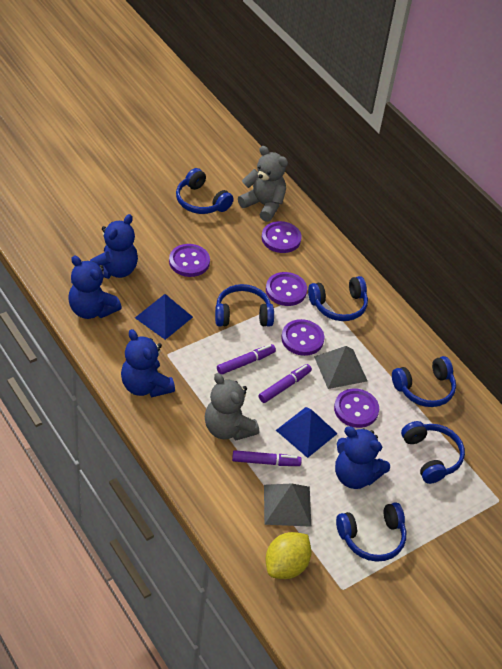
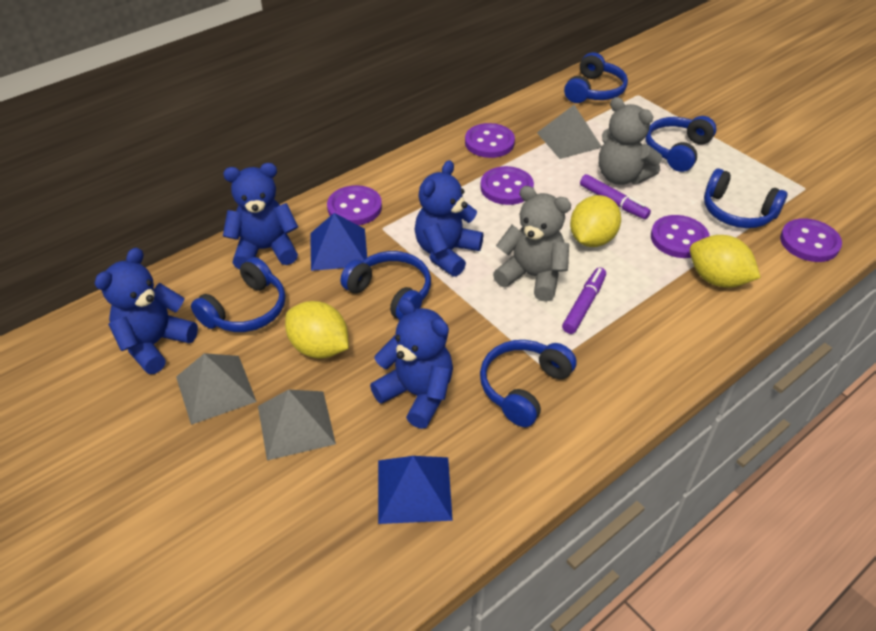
grey pyramid: 2 -> 3
purple marker: 3 -> 2
yellow lemon: 1 -> 3

